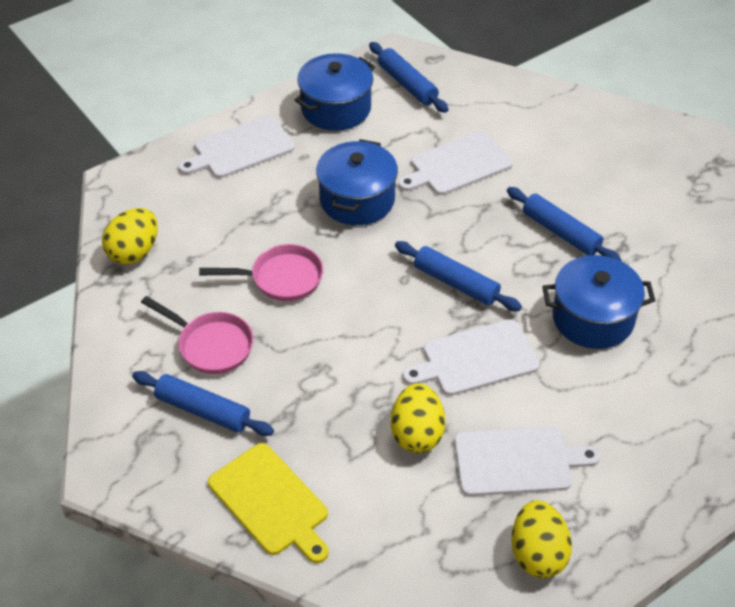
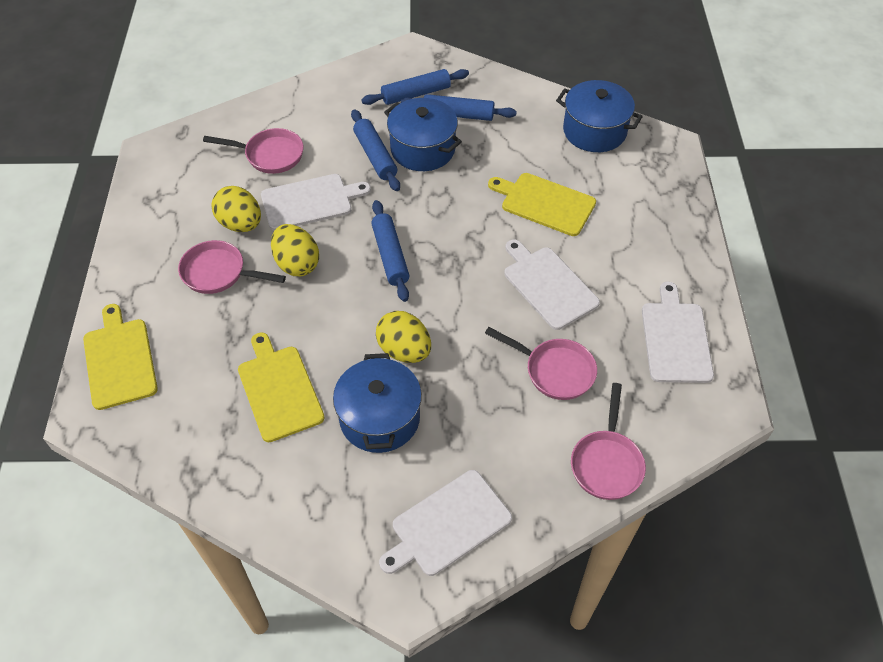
pink pan: 2 -> 4
yellow cutting board: 1 -> 3

